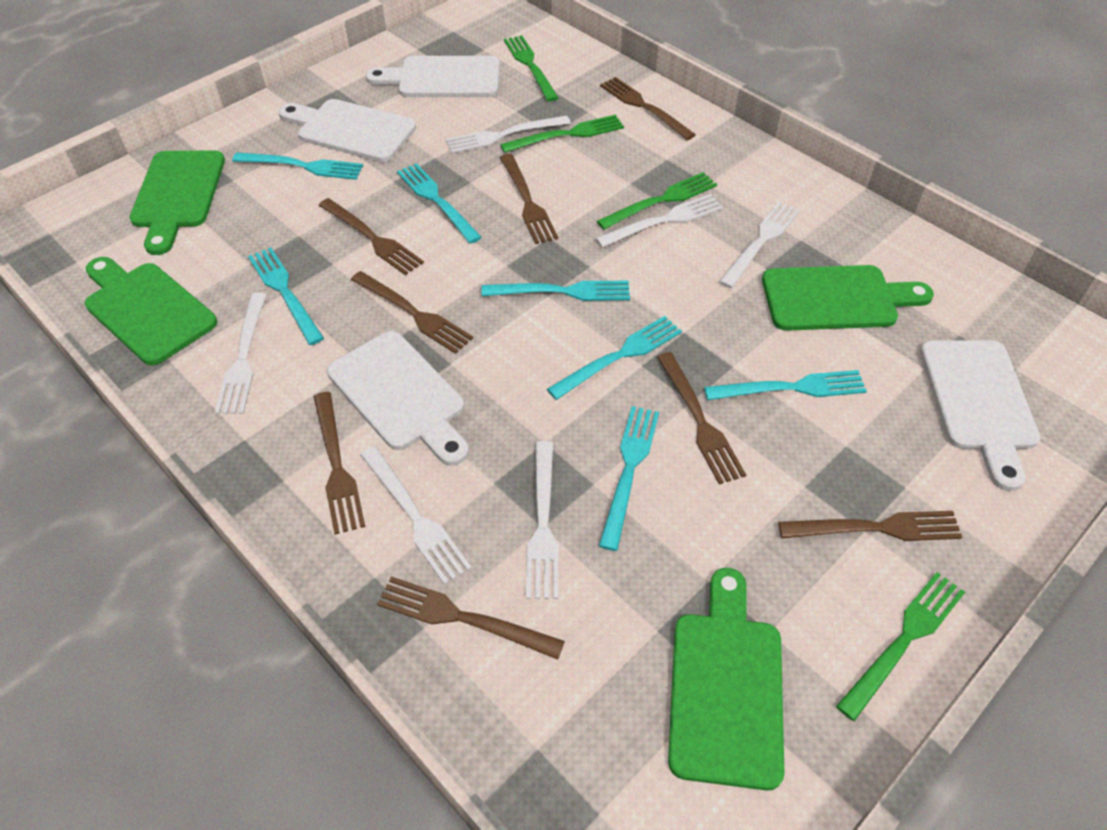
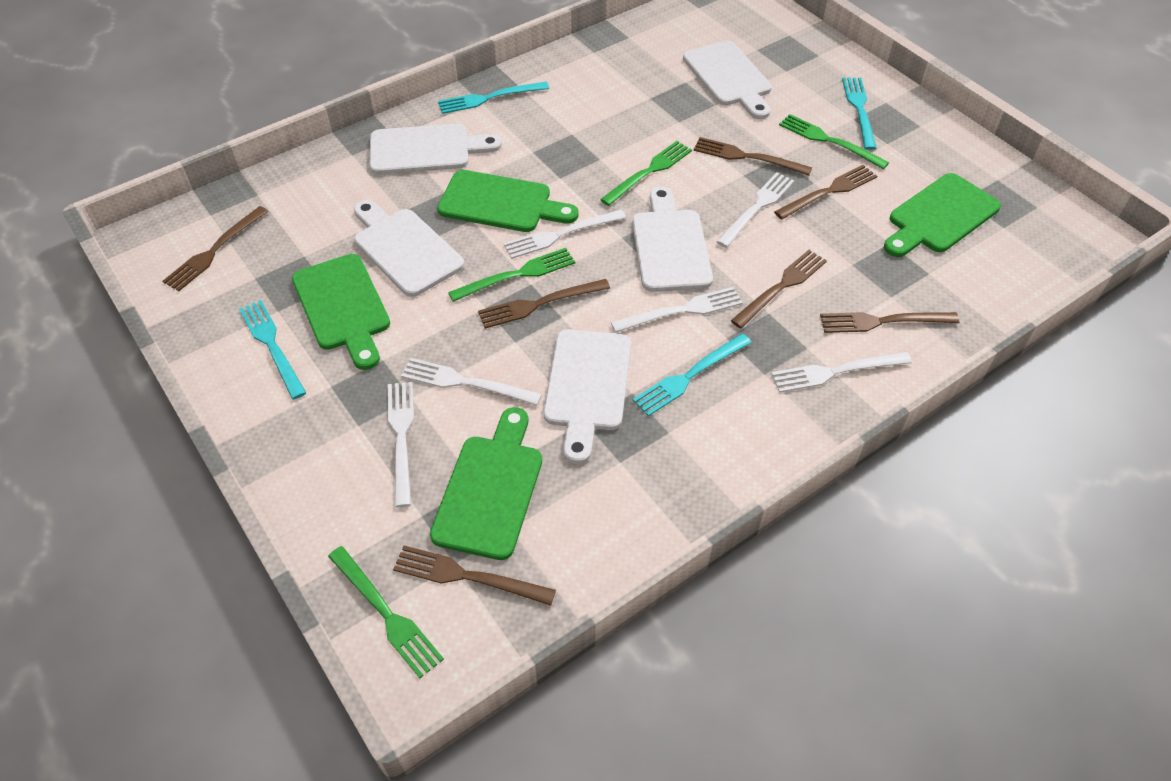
brown fork: 8 -> 7
turquoise fork: 7 -> 4
white cutting board: 4 -> 5

